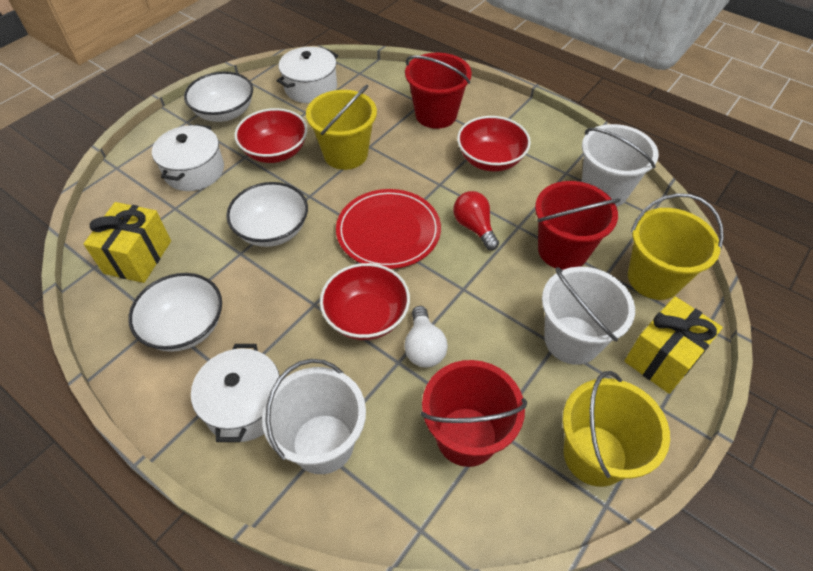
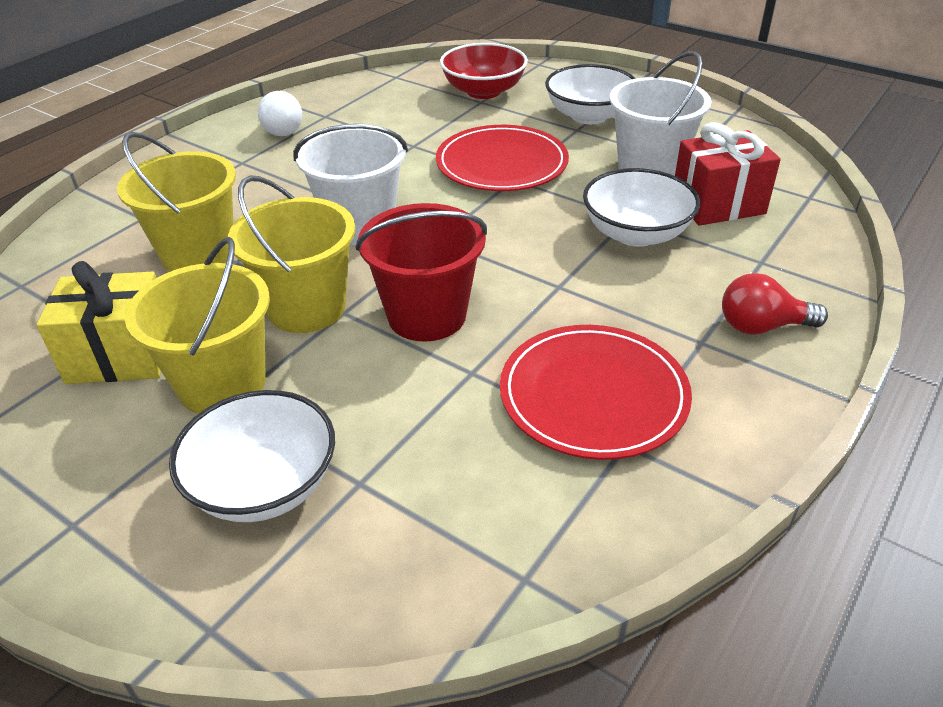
red bowl: 3 -> 1
red bucket: 3 -> 1
red gift: 0 -> 1
red plate: 1 -> 2
white bucket: 3 -> 2
white pot: 3 -> 0
yellow gift: 2 -> 1

